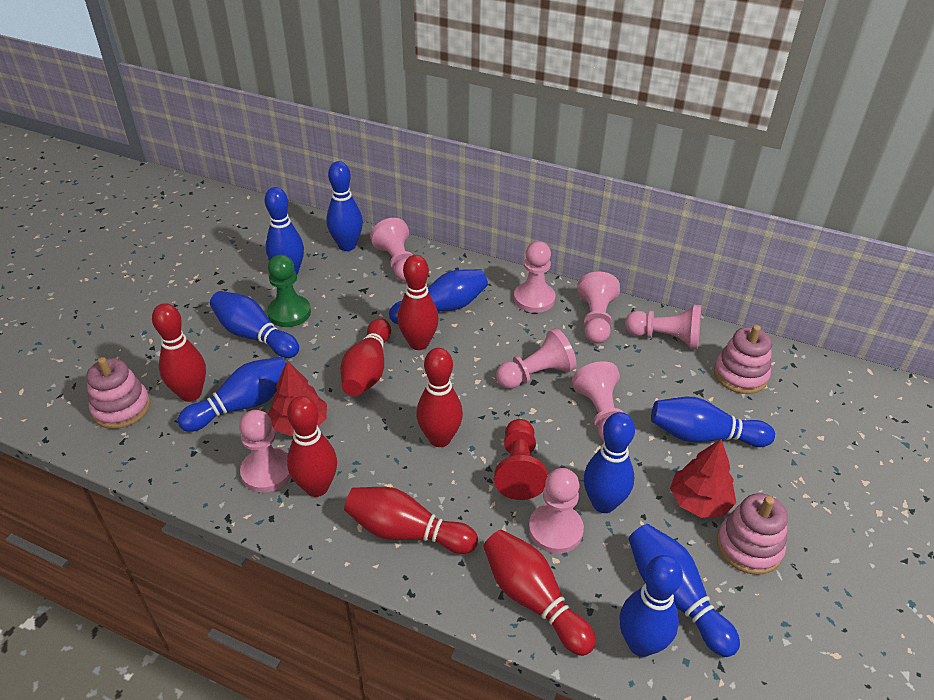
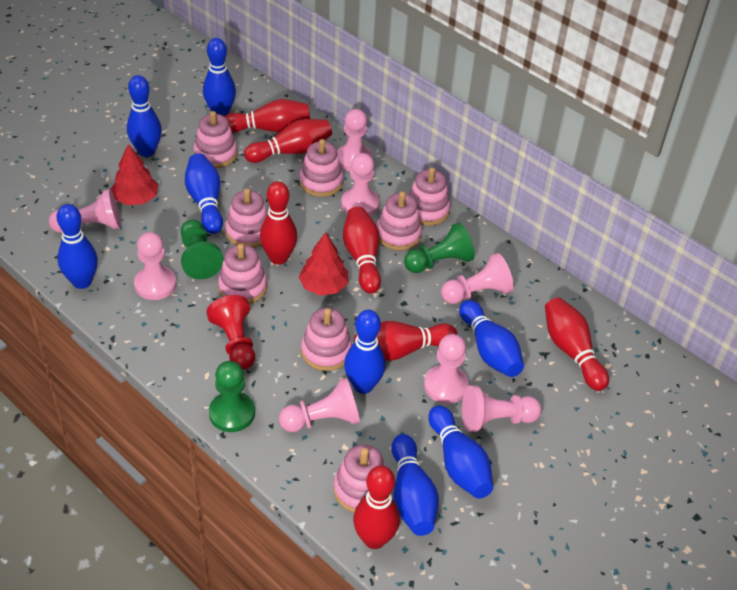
blue bowling pin: 9 -> 8
green pawn: 1 -> 3
pink stacking toy: 3 -> 8

